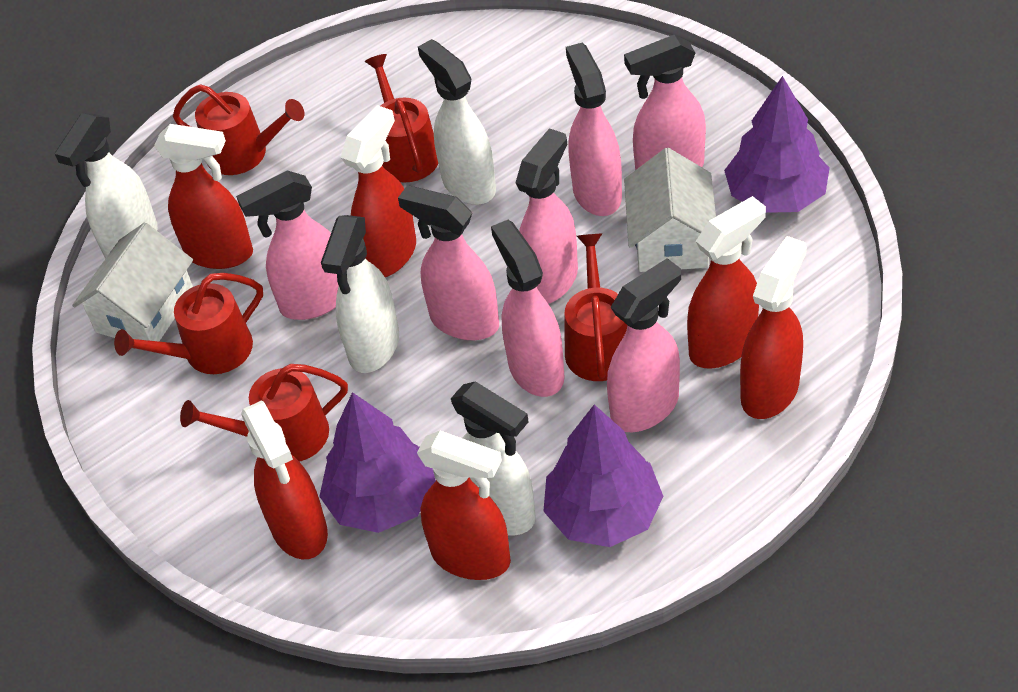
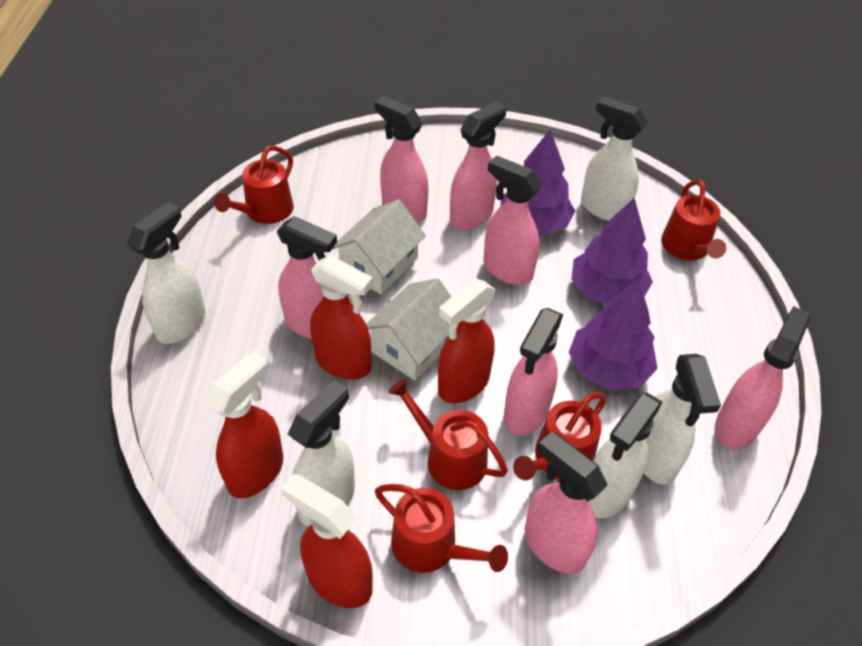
red spray bottle: 6 -> 4
white spray bottle: 4 -> 5

